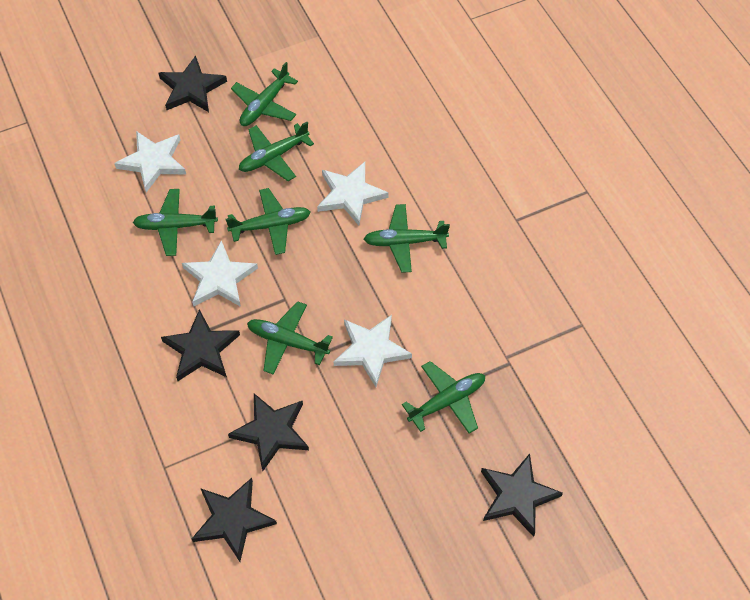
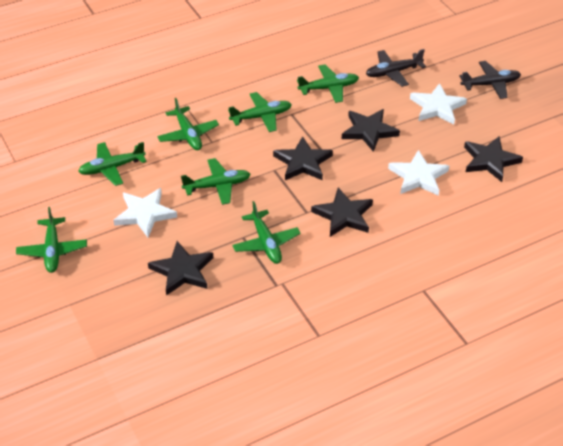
black plane: 0 -> 2
white star: 4 -> 3

